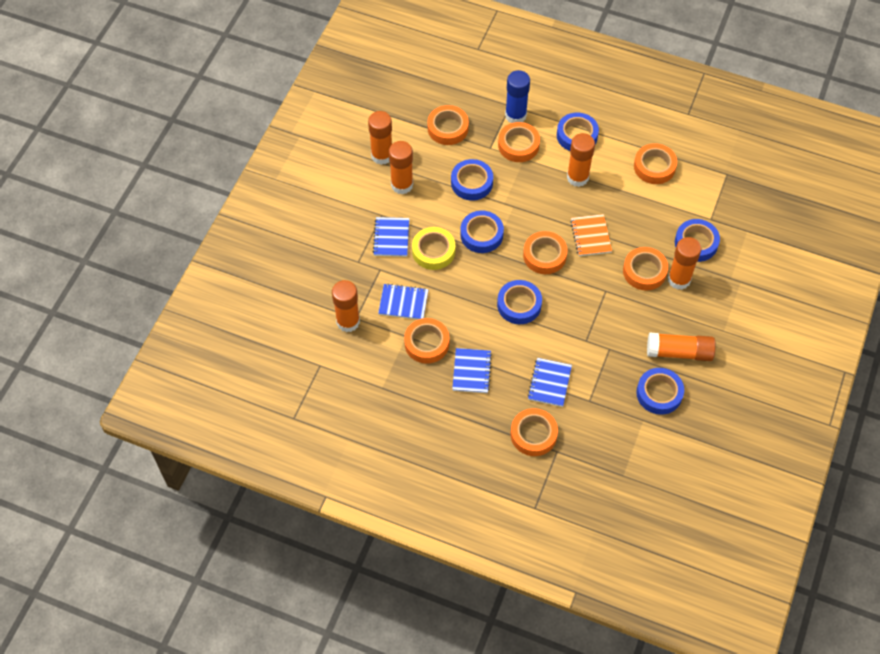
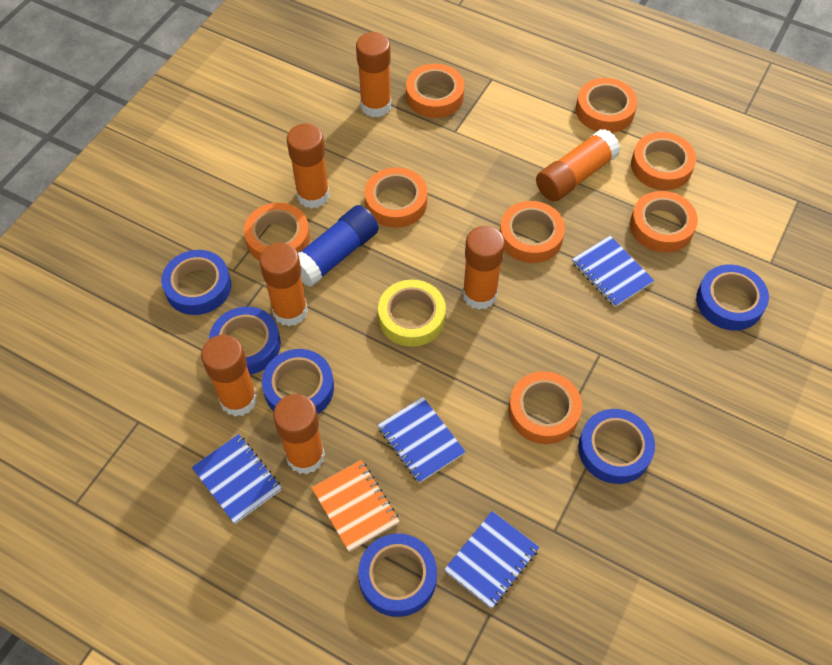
orange glue stick: 6 -> 7
orange tape: 7 -> 8

